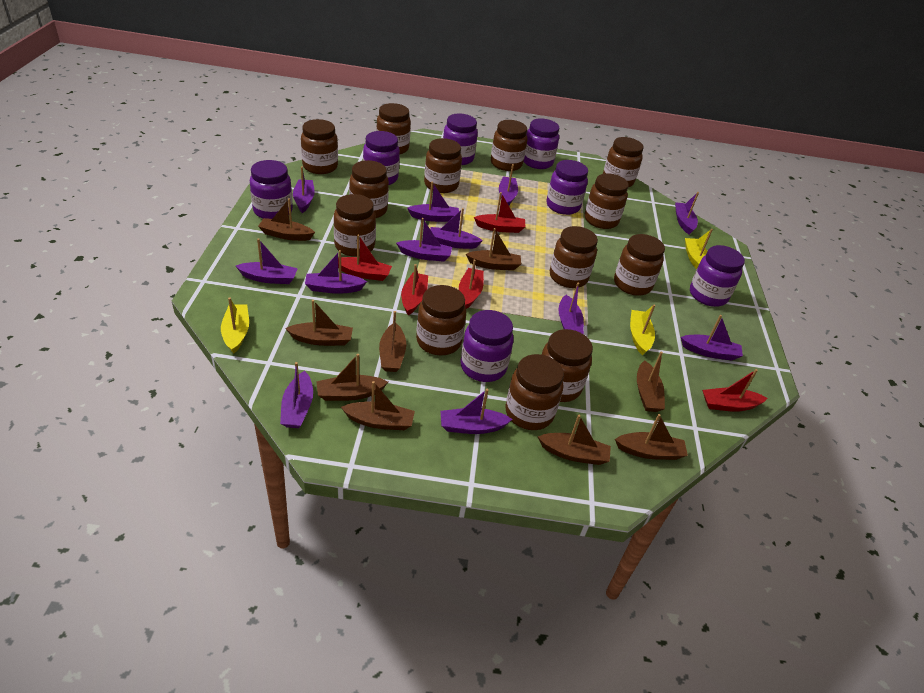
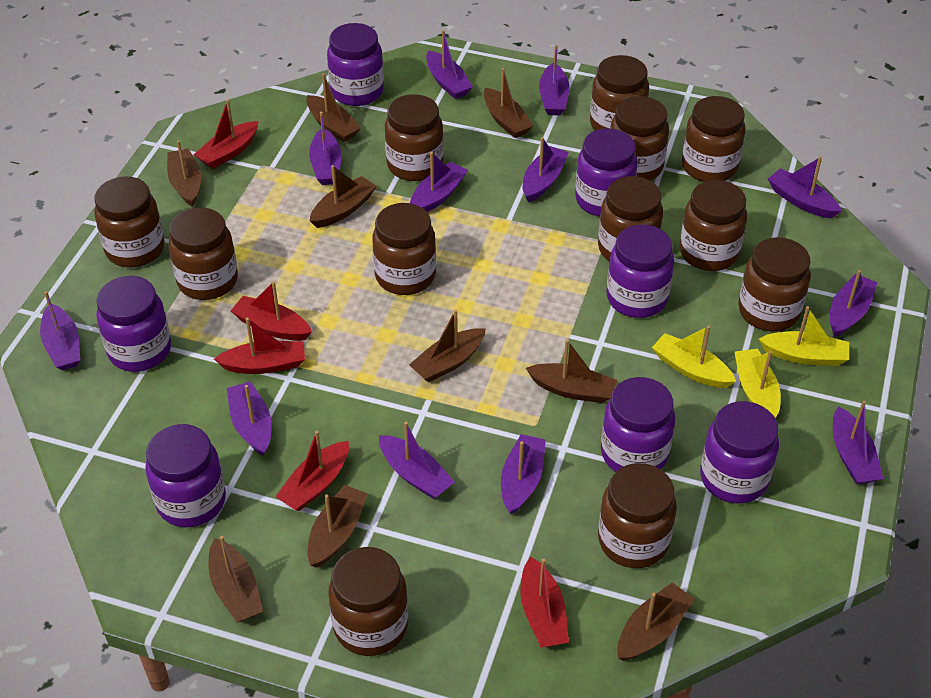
brown jar: 13 -> 12

